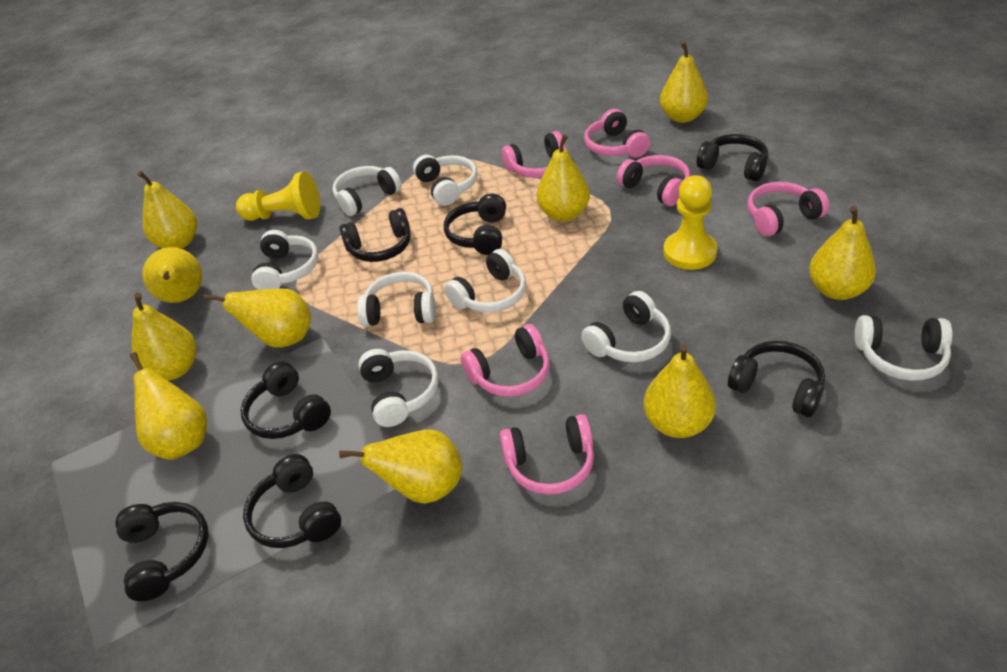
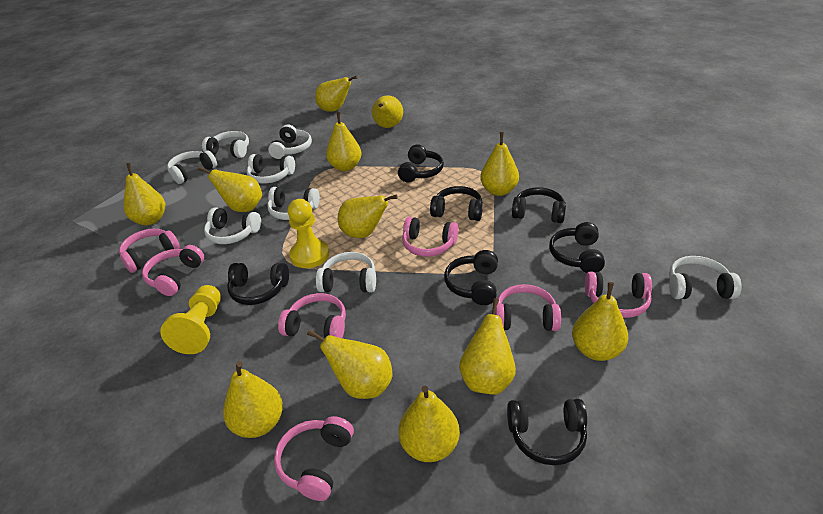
pink headphones: 6 -> 7
yellow pear: 10 -> 12

